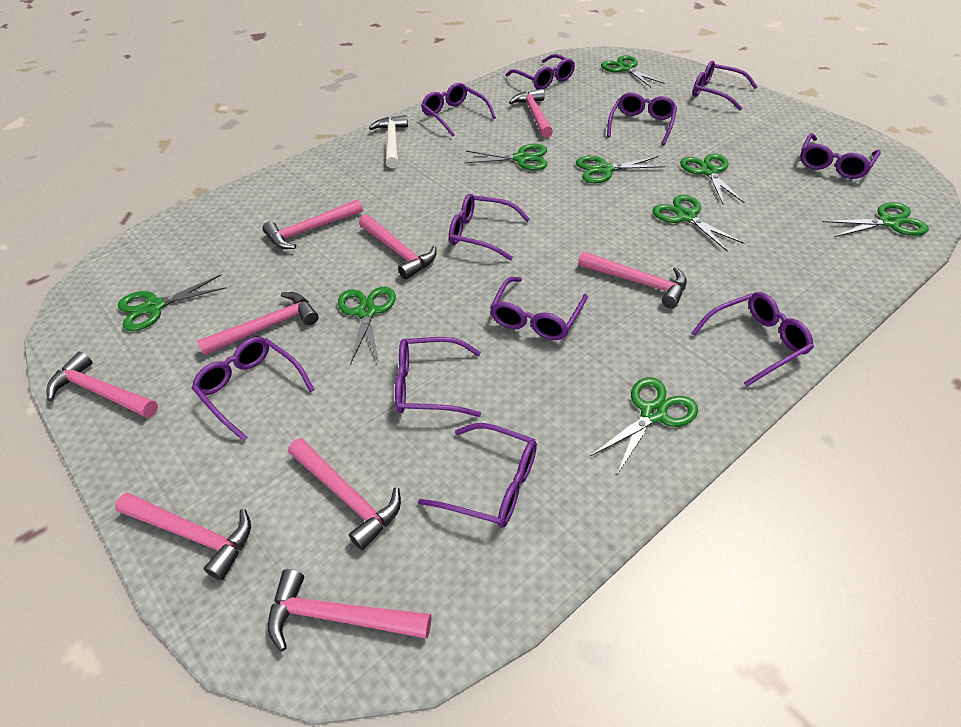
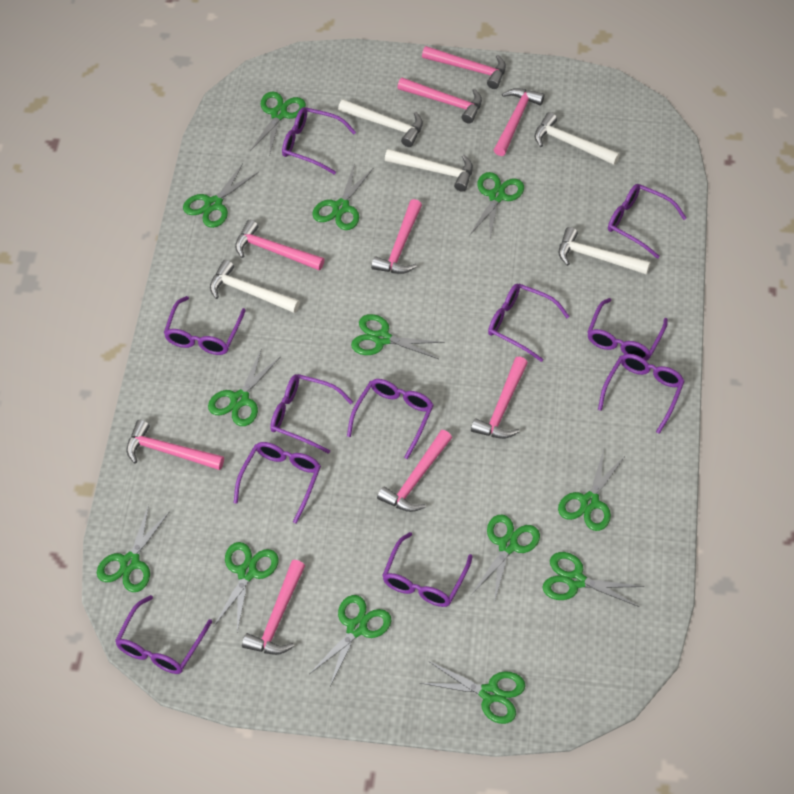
green scissors: 9 -> 13
white hammer: 1 -> 5

